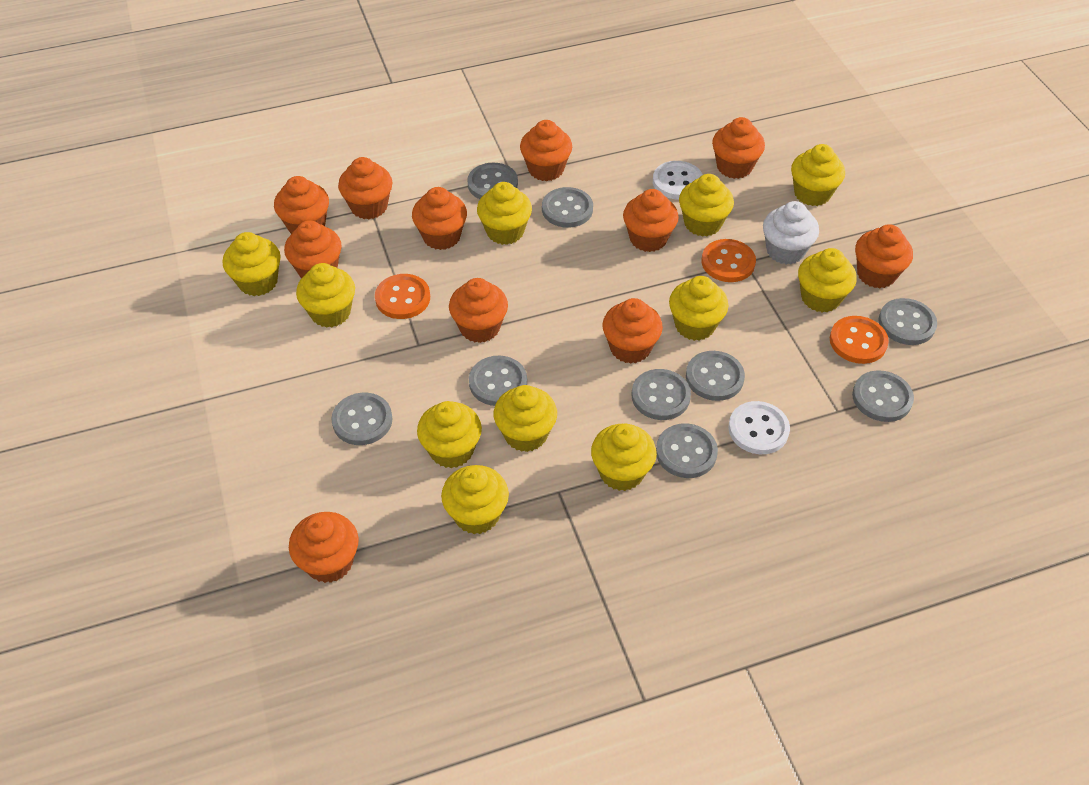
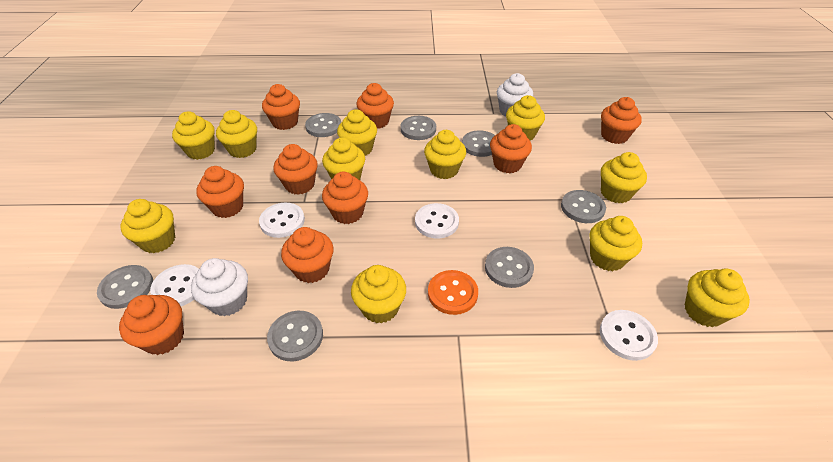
grey button: 9 -> 7
orange button: 3 -> 1
orange cupcake: 11 -> 9
white button: 2 -> 4
white cupcake: 1 -> 2

